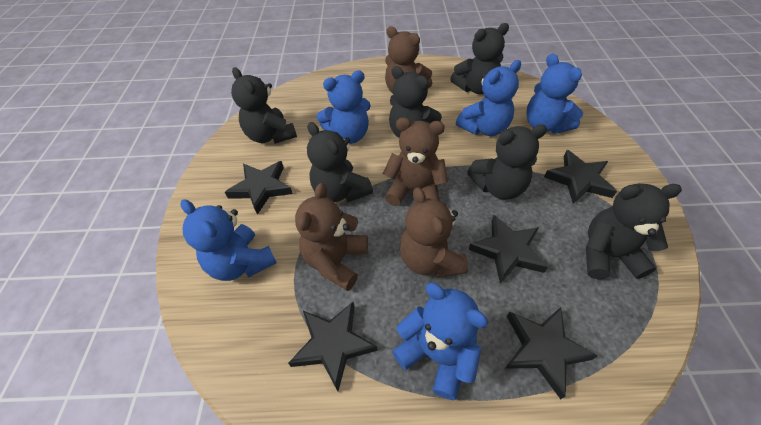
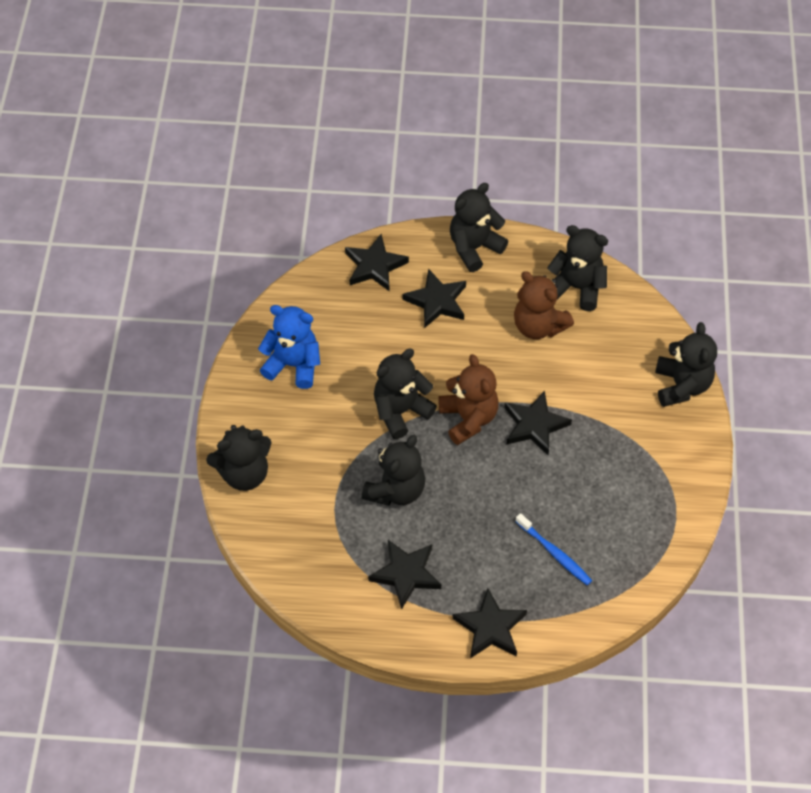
blue teddy bear: 5 -> 1
blue toothbrush: 0 -> 1
brown teddy bear: 4 -> 2

